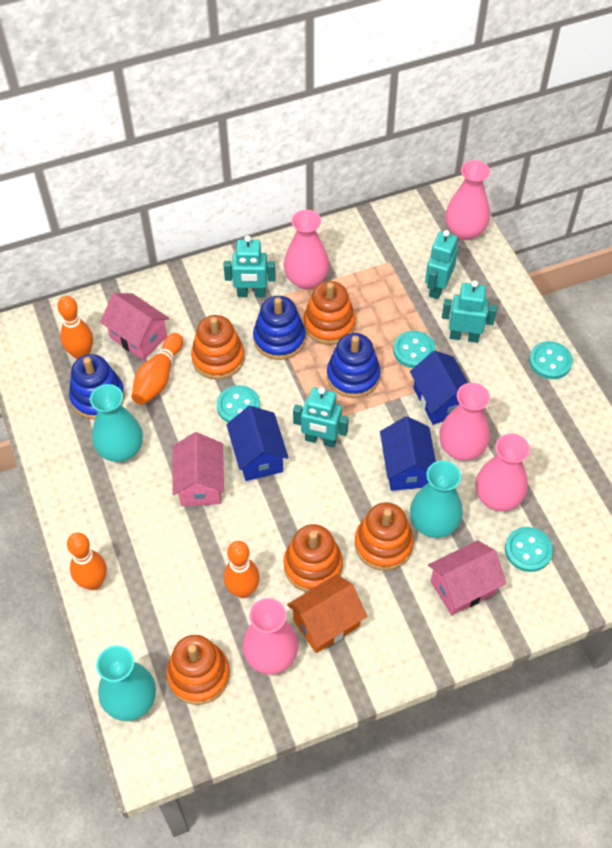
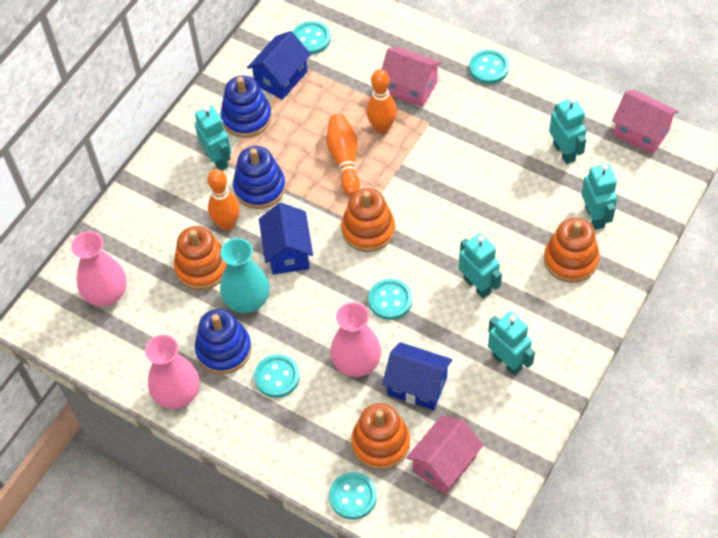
orange bowling pin: 4 -> 3
orange house: 1 -> 0
orange stacking toy: 5 -> 4
pink vase: 5 -> 3
turquoise button: 4 -> 5
turquoise robot: 4 -> 5
turquoise vase: 3 -> 1

